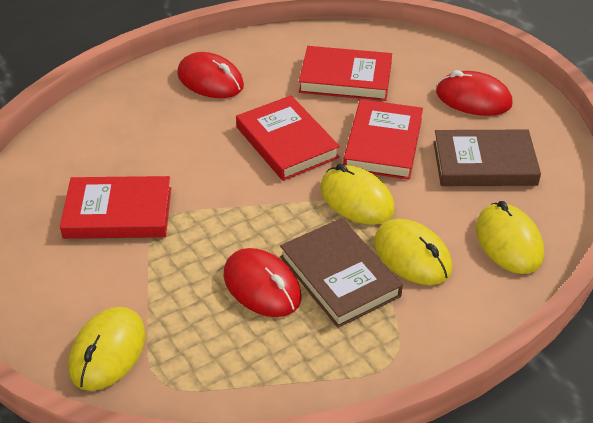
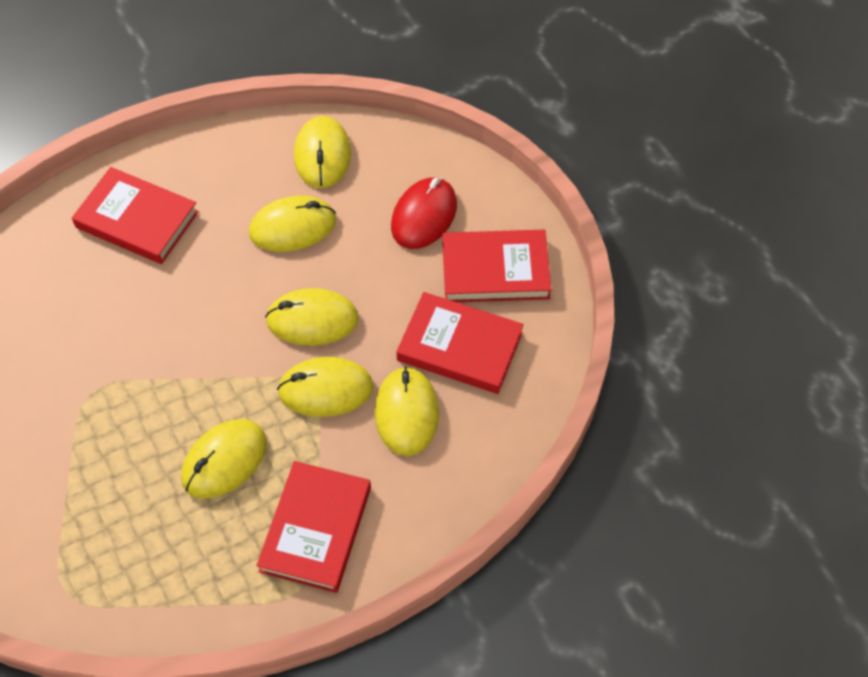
brown book: 2 -> 0
red mouse: 3 -> 1
yellow mouse: 4 -> 6

